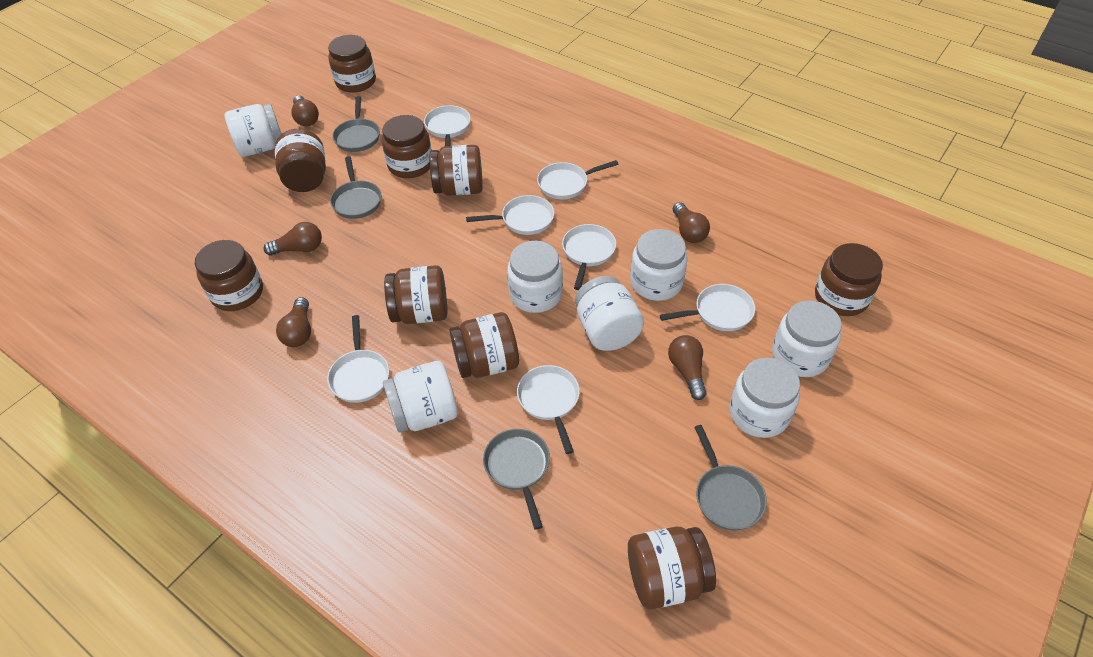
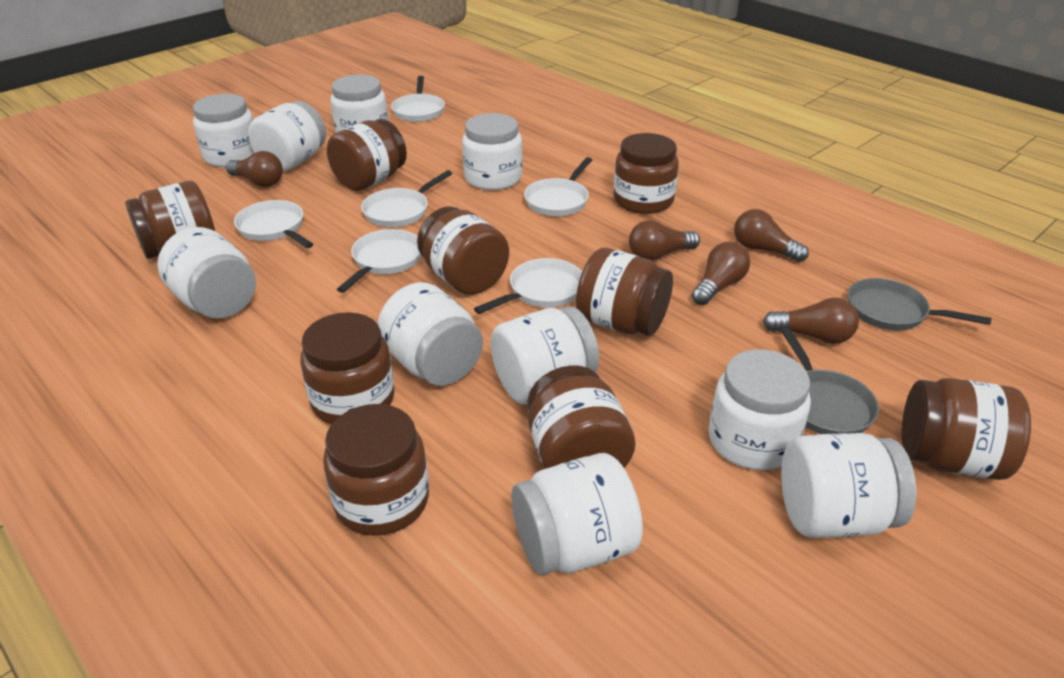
grey pan: 4 -> 2
white jar: 7 -> 10
white pan: 7 -> 6

